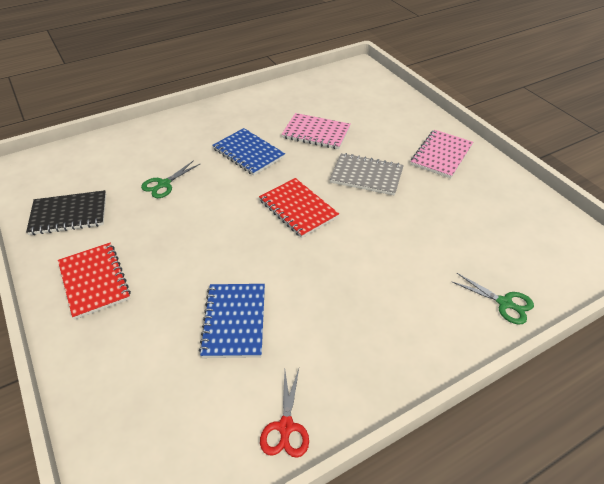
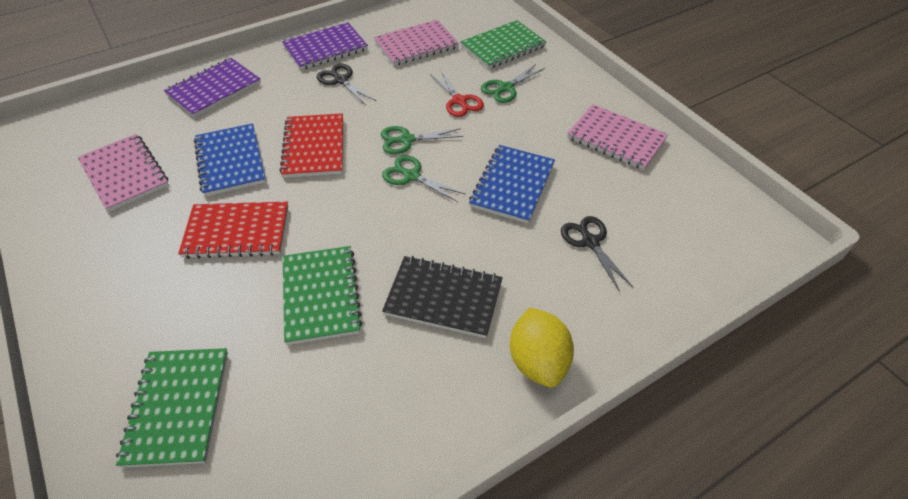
black scissors: 0 -> 2
green notebook: 0 -> 3
green scissors: 2 -> 3
grey notebook: 1 -> 0
pink notebook: 2 -> 3
purple notebook: 0 -> 2
yellow lemon: 0 -> 1

